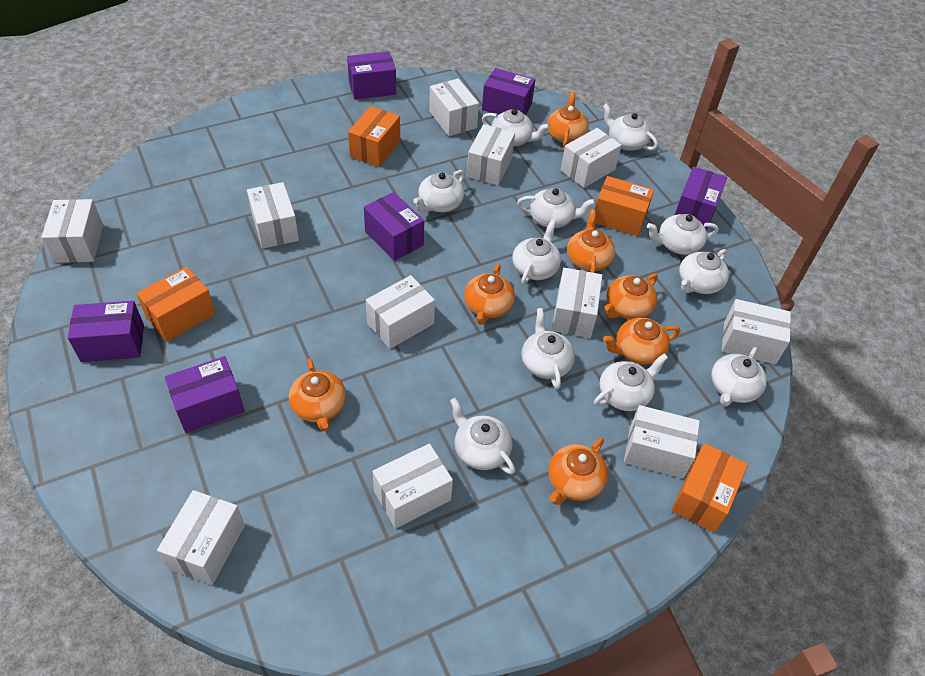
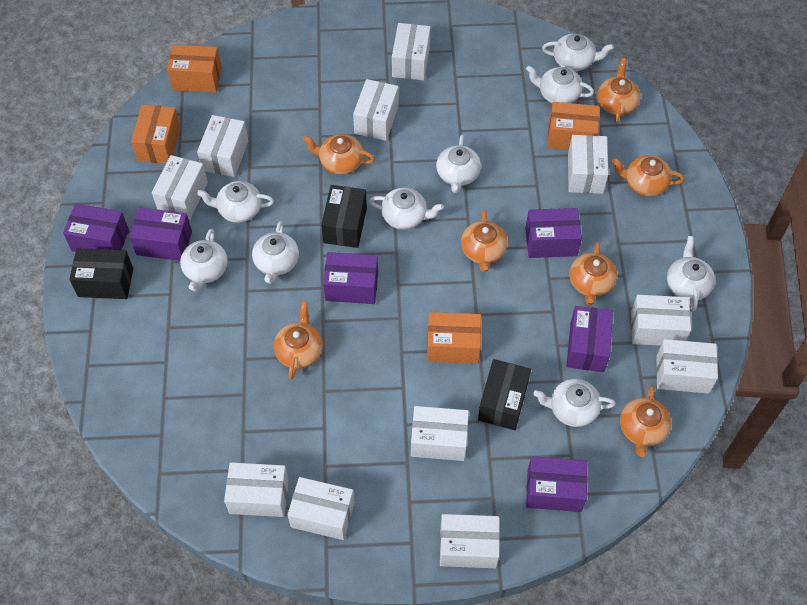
black box: 0 -> 3
white teapot: 11 -> 9

